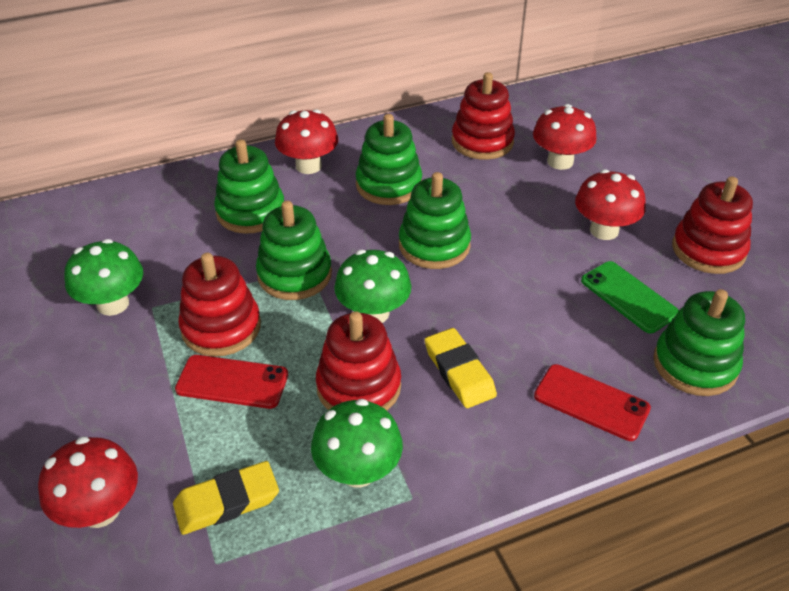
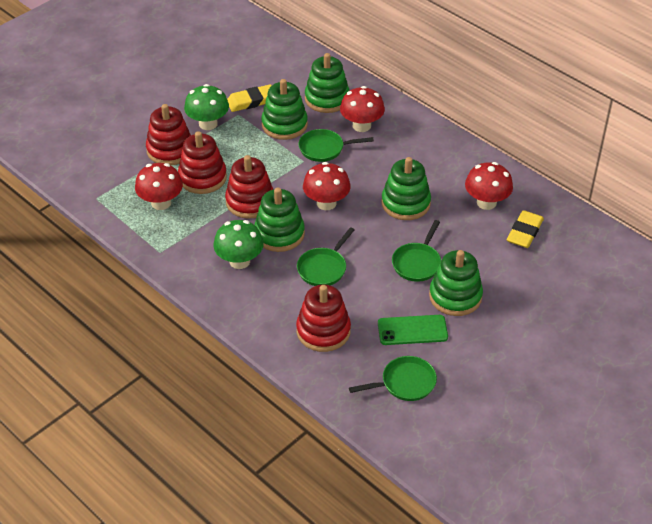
green mushroom: 3 -> 2
green pan: 0 -> 4
red phone: 2 -> 0

